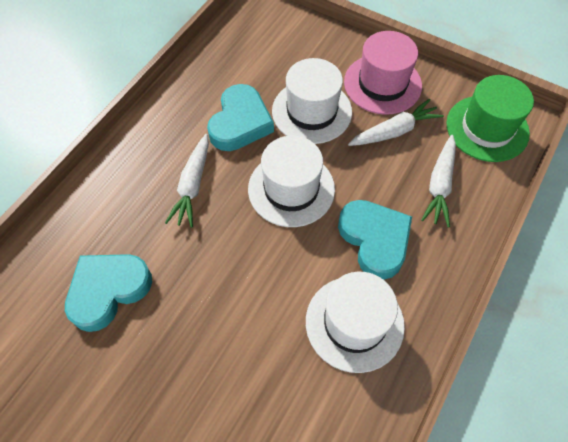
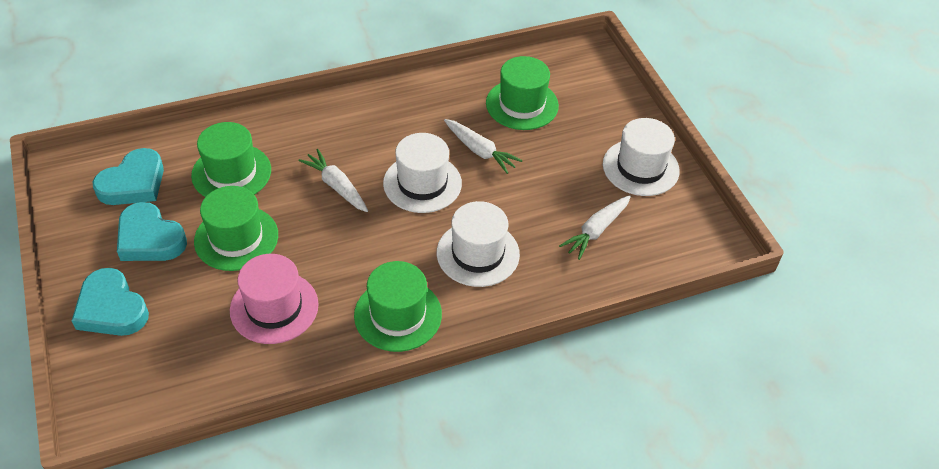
green hat: 1 -> 4

